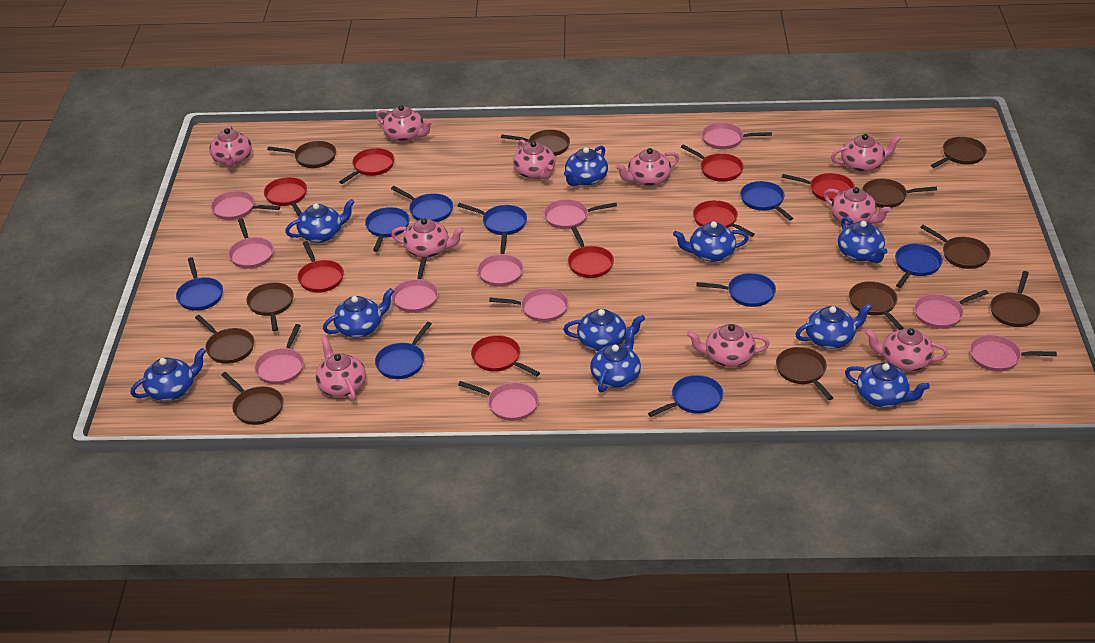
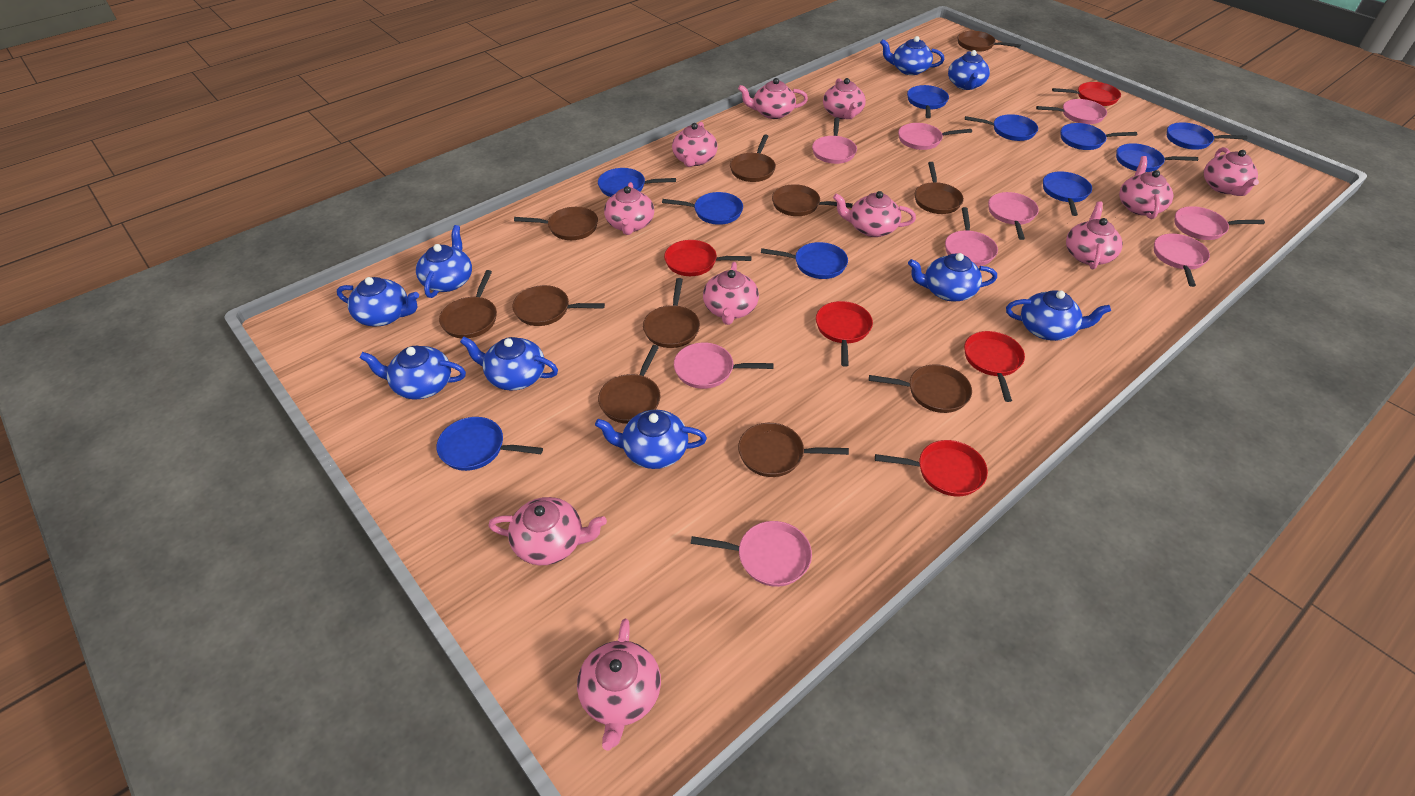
blue pan: 9 -> 10
blue teapot: 10 -> 9
pink pan: 11 -> 9
pink teapot: 10 -> 11
red pan: 8 -> 5

